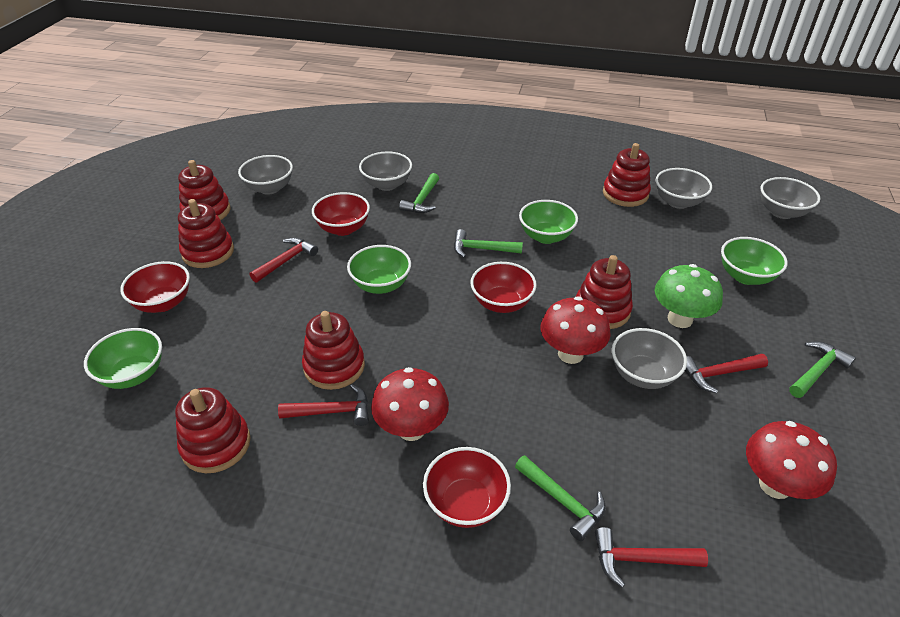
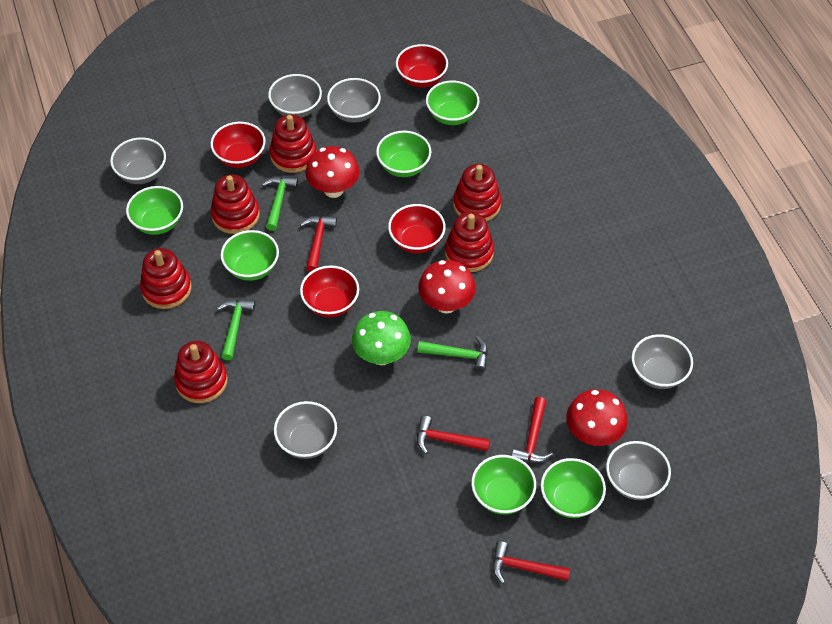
green bowl: 4 -> 6
green hammer: 4 -> 3
grey bowl: 5 -> 6

